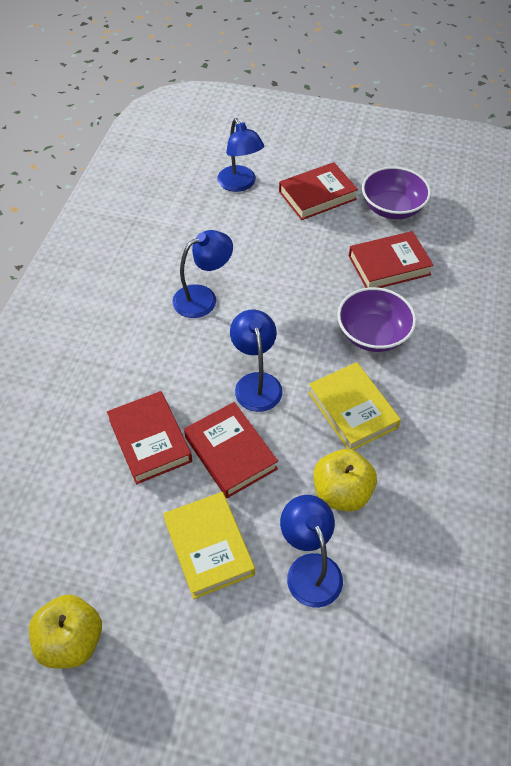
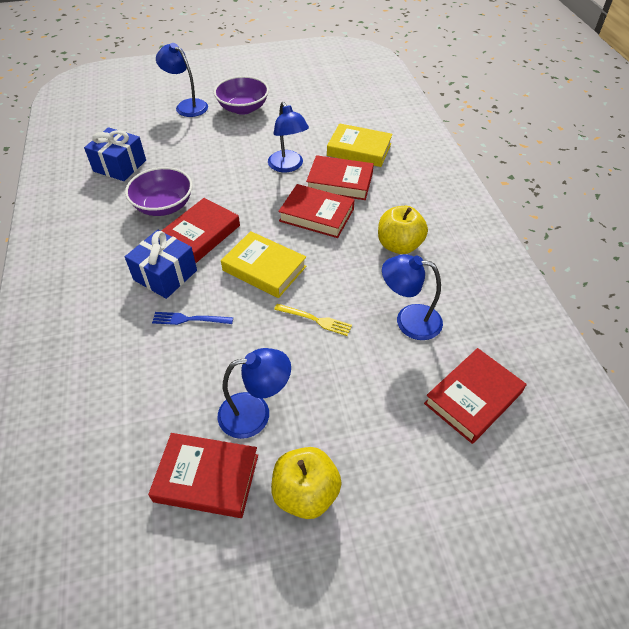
blue fork: 0 -> 1
blue gift: 0 -> 2
red book: 4 -> 5
yellow fork: 0 -> 1

